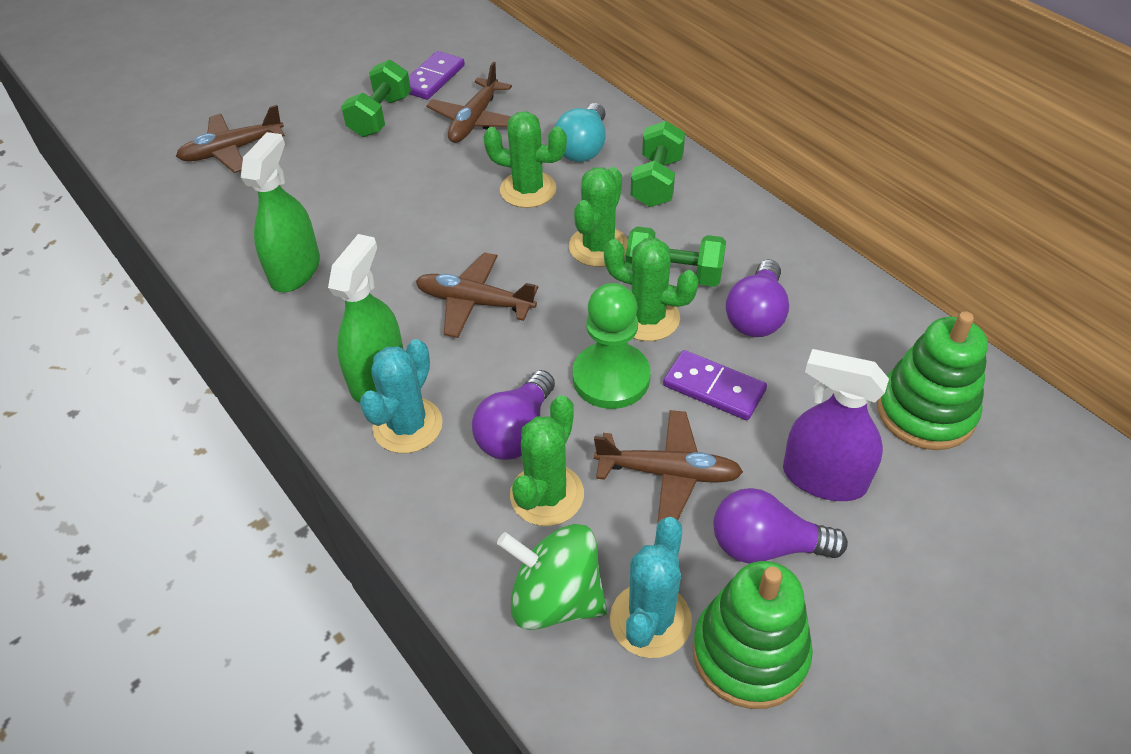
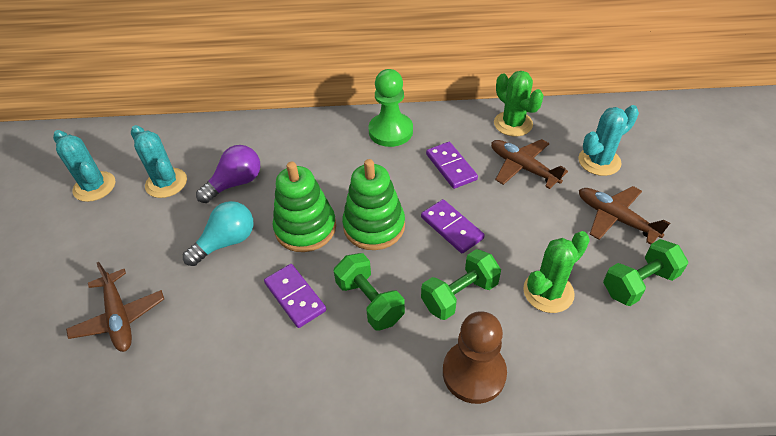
brown pawn: 0 -> 1
brown plane: 4 -> 3
green cactus: 4 -> 2
green spinning top: 1 -> 0
green spray bottle: 2 -> 0
purple domino: 2 -> 3
purple light bulb: 3 -> 1
purple spray bottle: 1 -> 0
turquoise cactus: 2 -> 3

